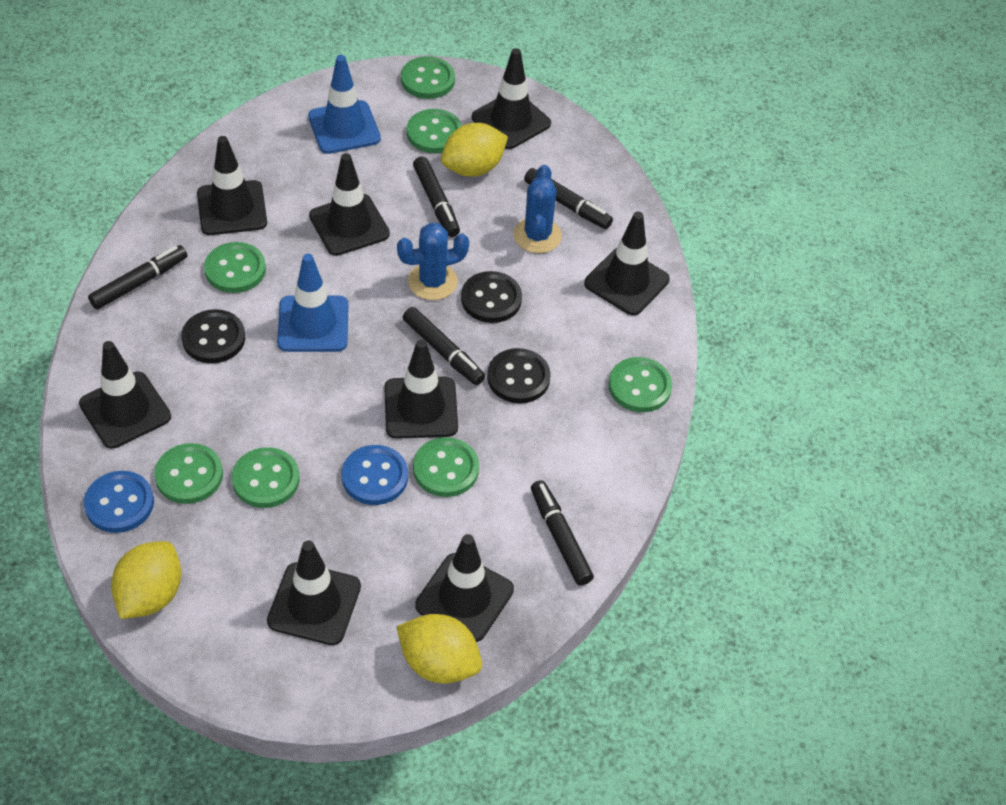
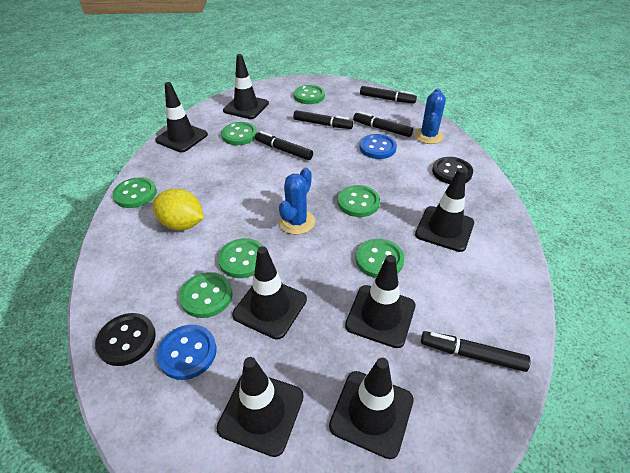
black button: 3 -> 2
black traffic cone: 8 -> 7
blue traffic cone: 2 -> 0
yellow lemon: 3 -> 1

